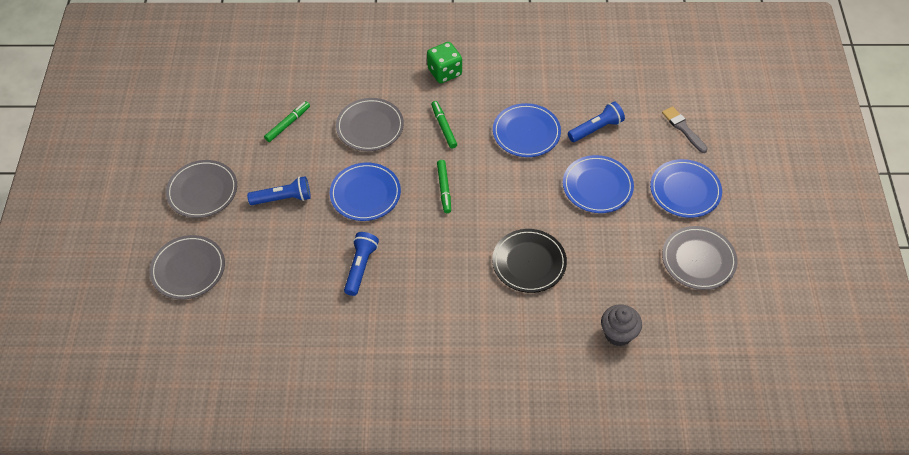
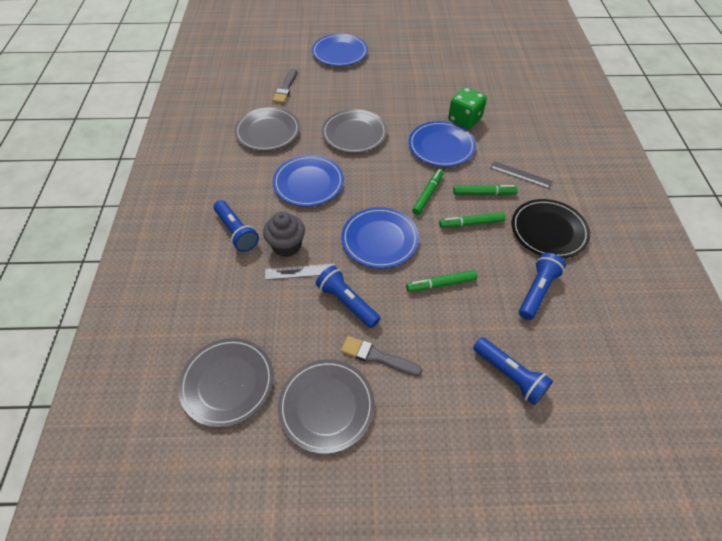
blue flashlight: 3 -> 4
green marker: 3 -> 4
grey brush: 1 -> 2
grey ruler: 0 -> 2

